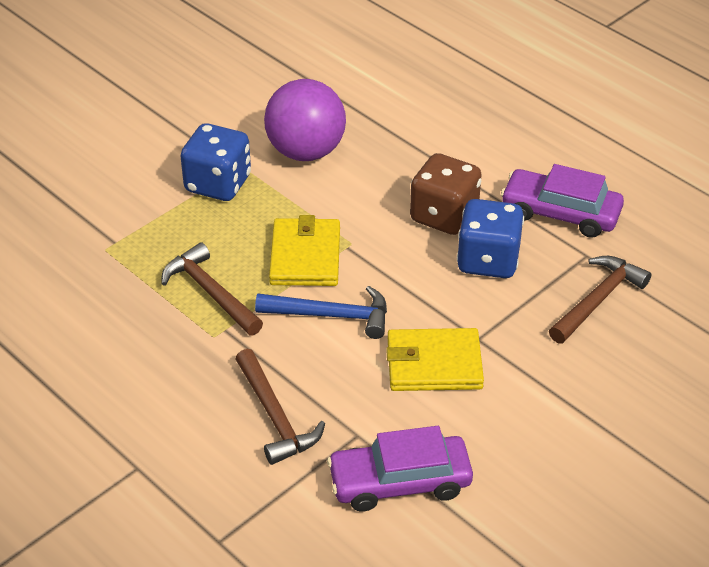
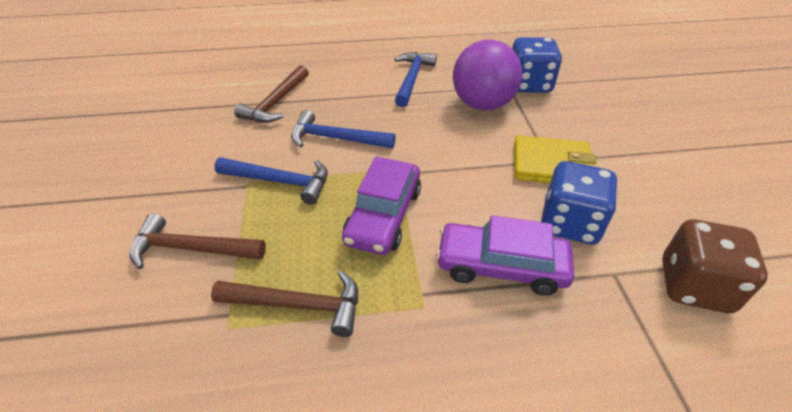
blue hammer: 1 -> 3
yellow wallet: 2 -> 1

